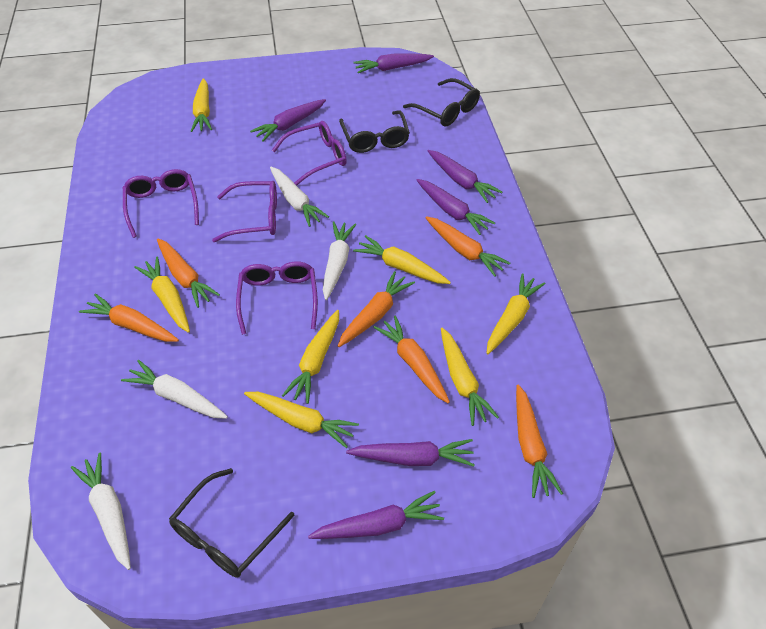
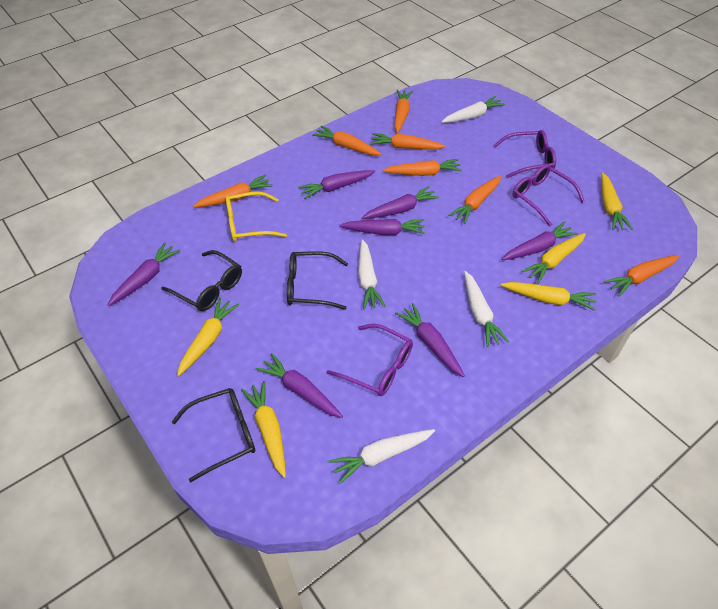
orange carrot: 6 -> 7
purple carrot: 6 -> 7
purple glasses: 4 -> 3
yellow carrot: 7 -> 5
yellow glasses: 0 -> 1

